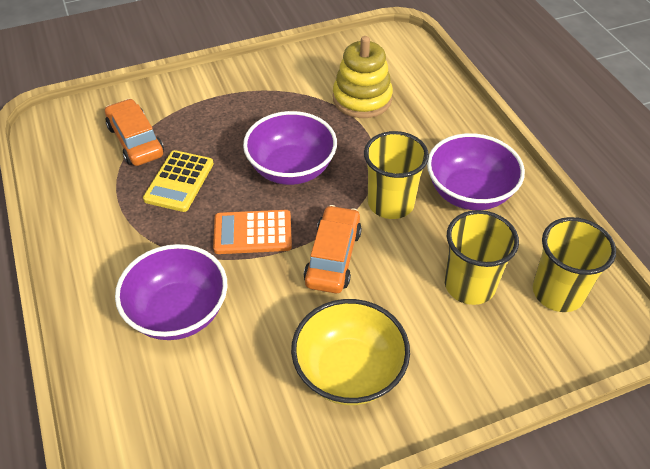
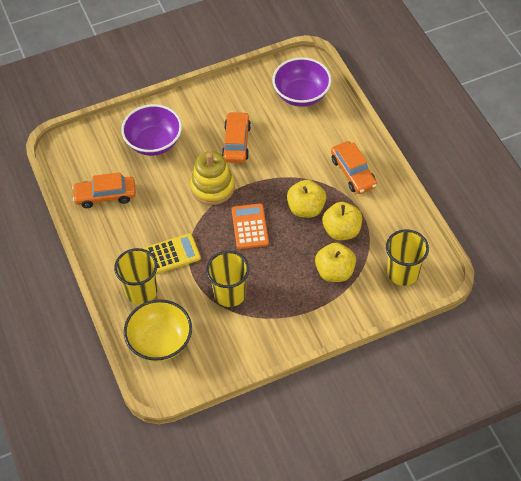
orange car: 2 -> 3
purple bowl: 3 -> 2
yellow apple: 0 -> 3

